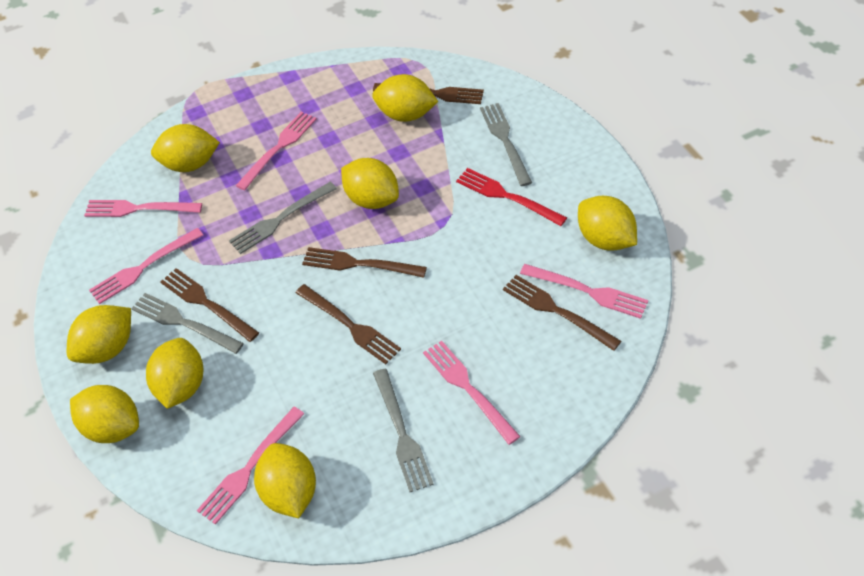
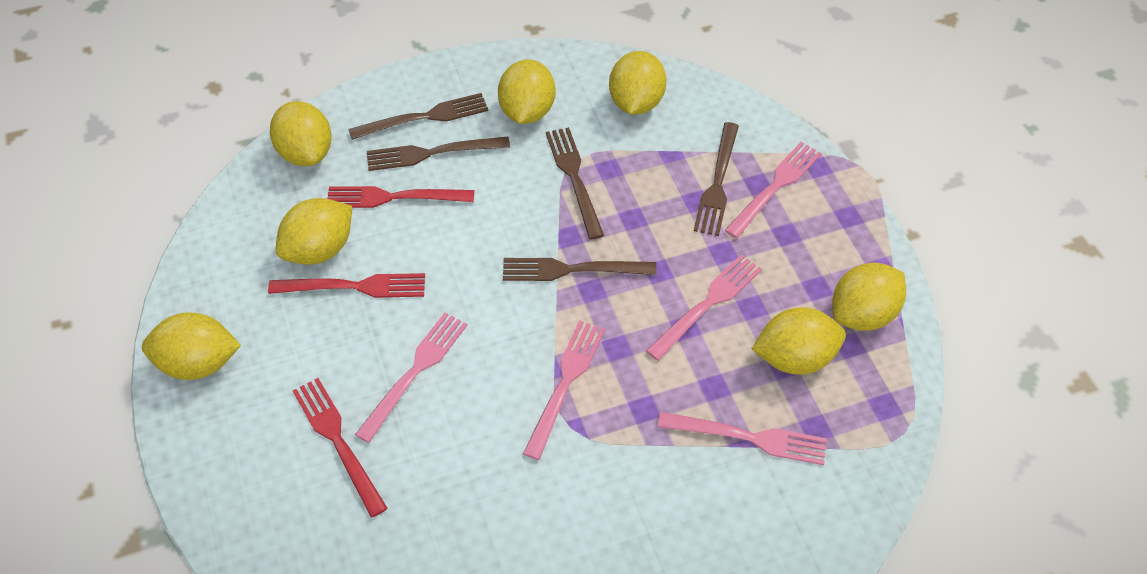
grey fork: 4 -> 0
pink fork: 6 -> 5
red fork: 1 -> 3
yellow lemon: 8 -> 7

